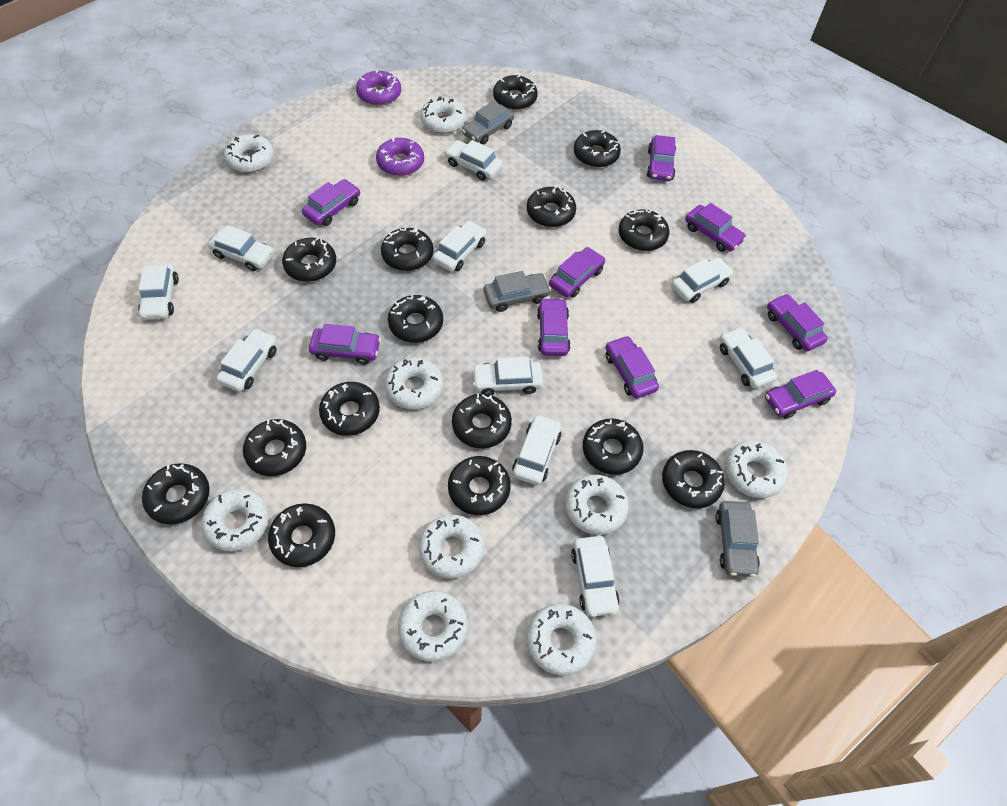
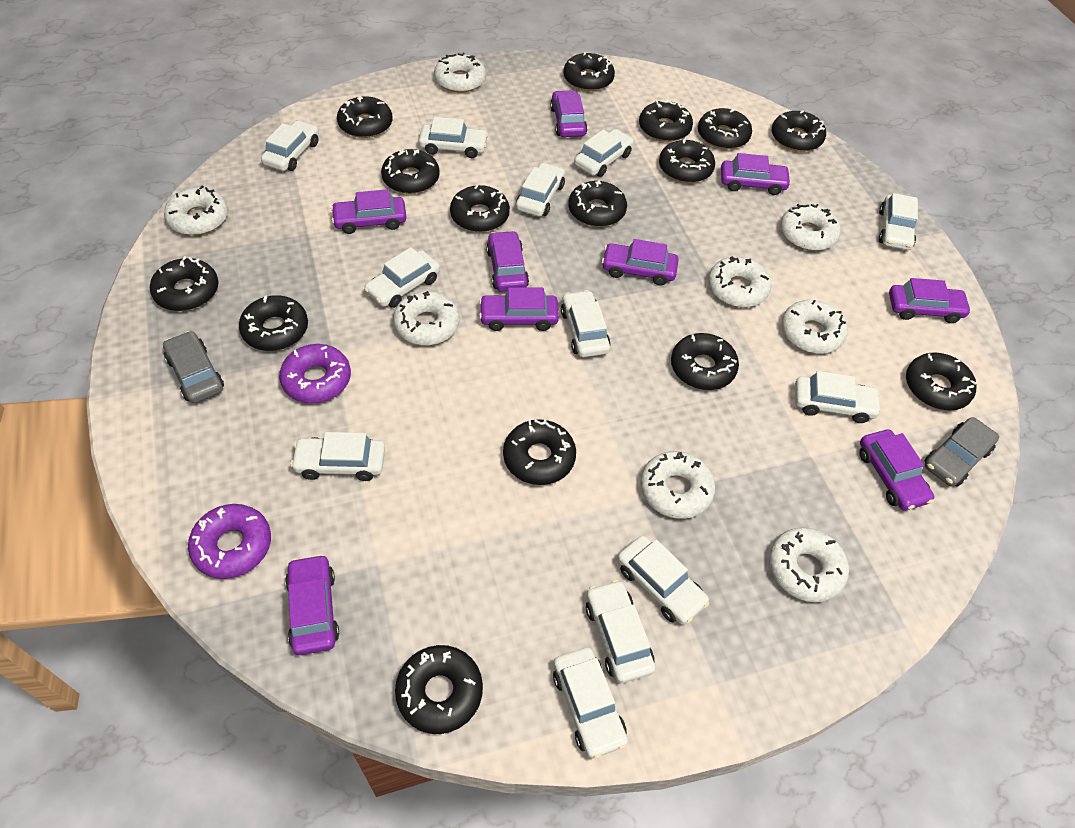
grey car: 3 -> 2
white car: 10 -> 12
white donut: 9 -> 8

